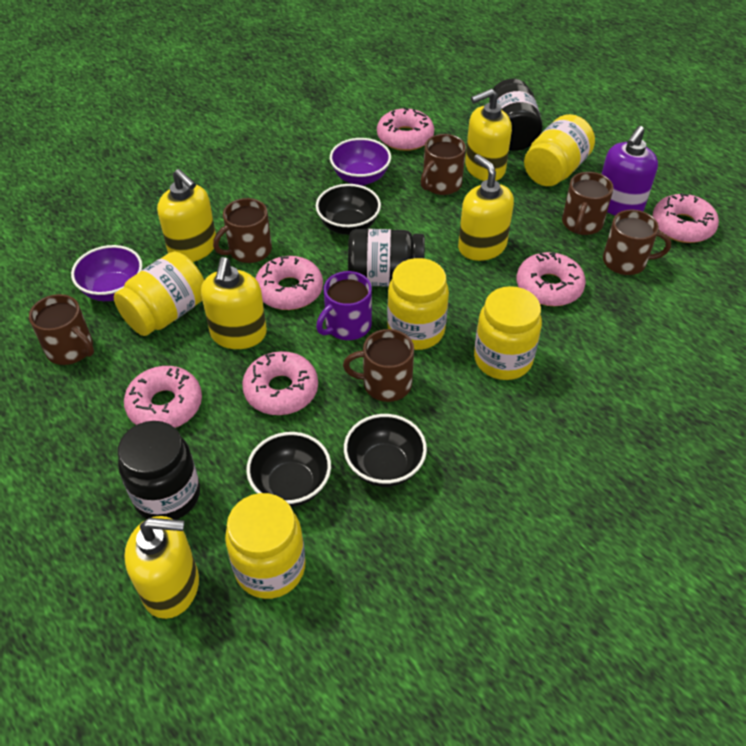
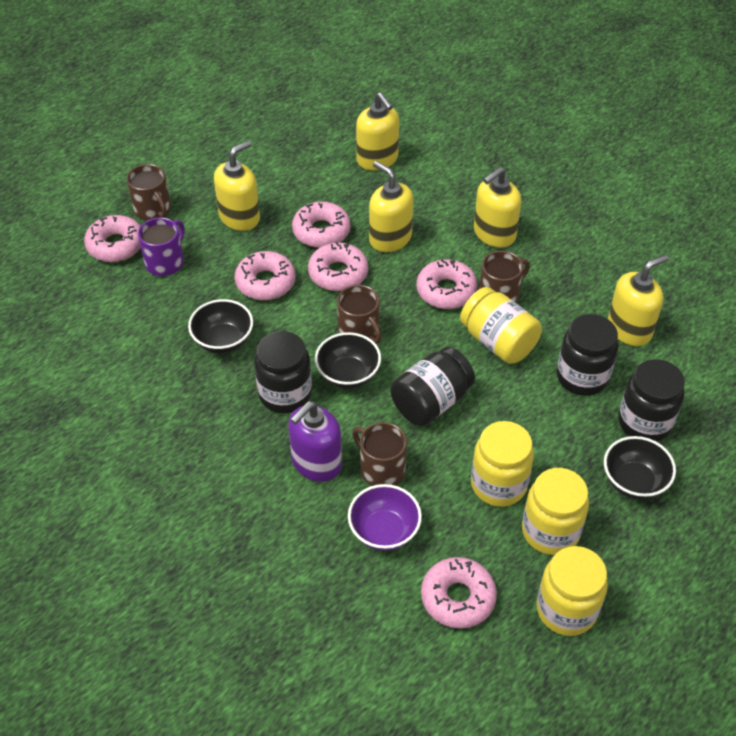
black jar: 3 -> 4
brown mug: 6 -> 4
purple bowl: 2 -> 1
yellow jar: 5 -> 4

